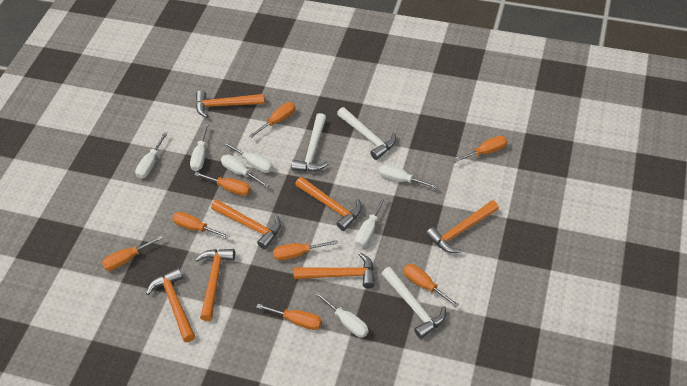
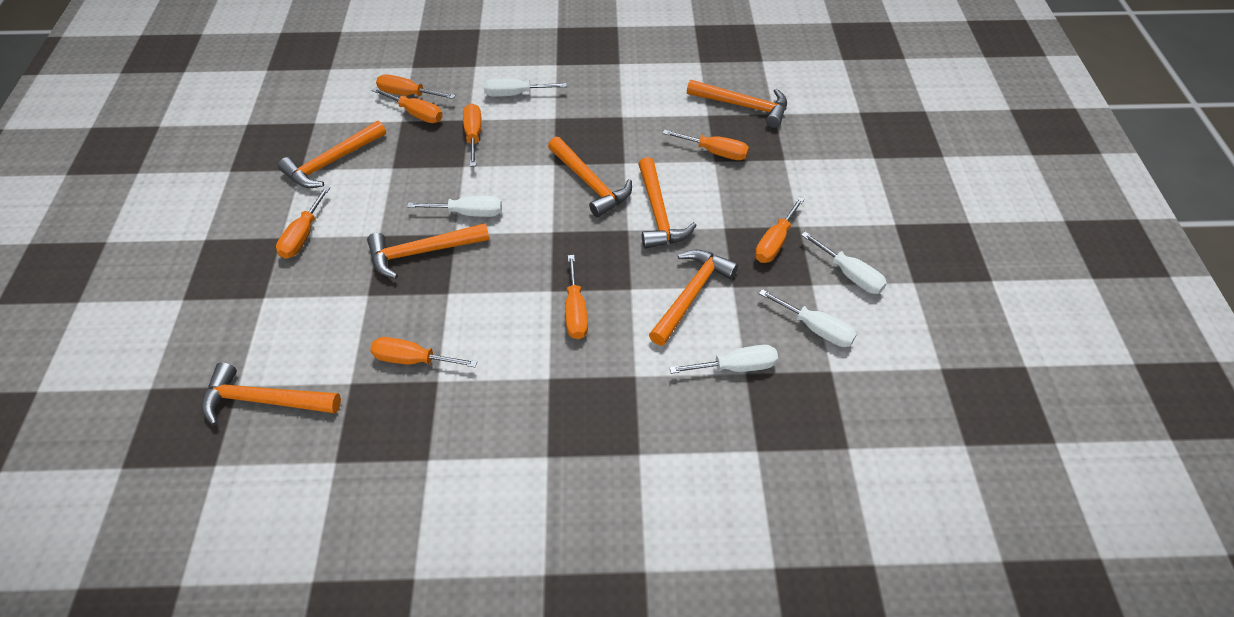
white hammer: 3 -> 0
white screwdriver: 7 -> 5

